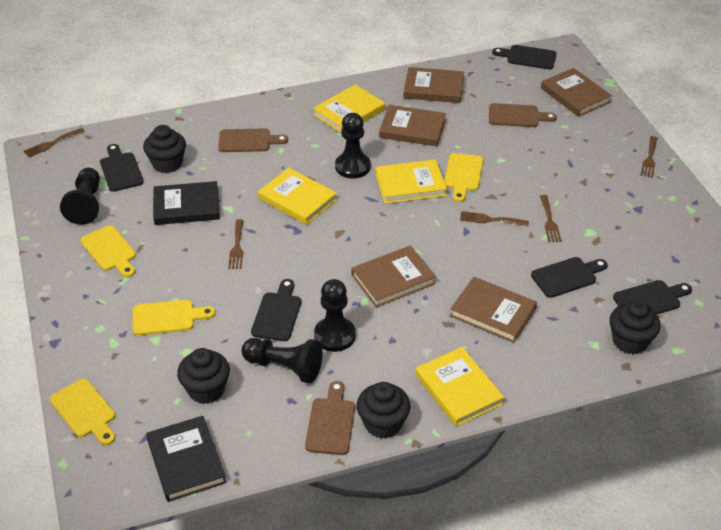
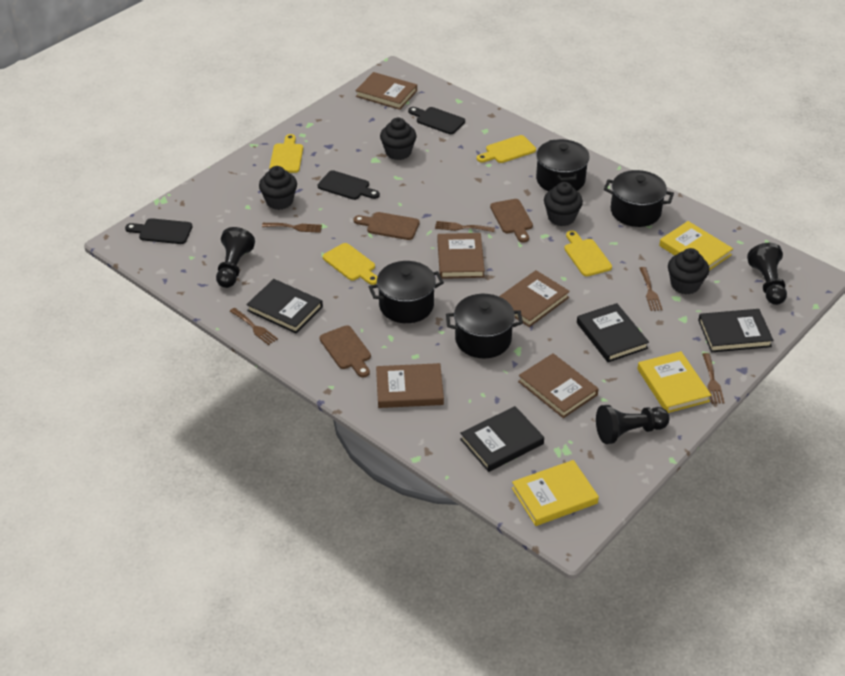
black book: 2 -> 4
black cutting board: 5 -> 3
black pawn: 4 -> 3
black pot: 0 -> 4
yellow book: 4 -> 3

